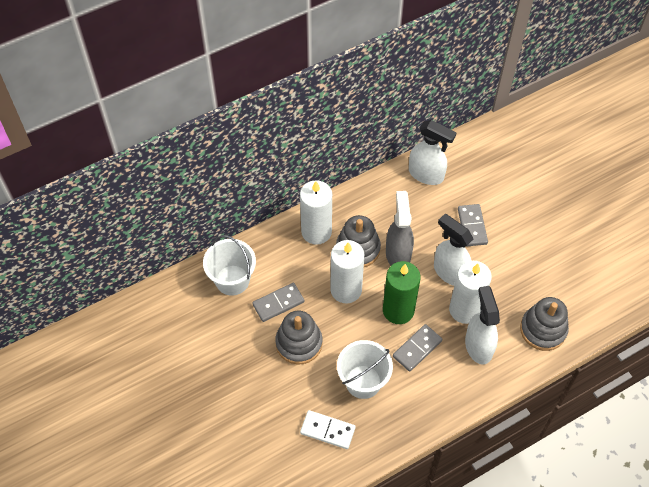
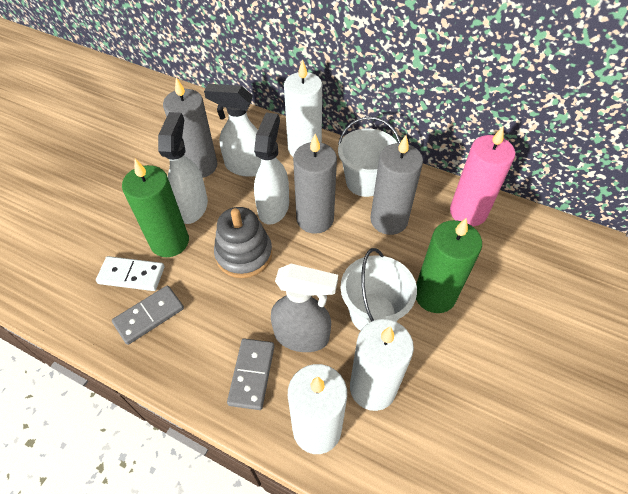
green candle: 1 -> 2
grey candle: 0 -> 3
grey domino: 3 -> 2
grey stacking toy: 3 -> 1
pink candle: 0 -> 1

